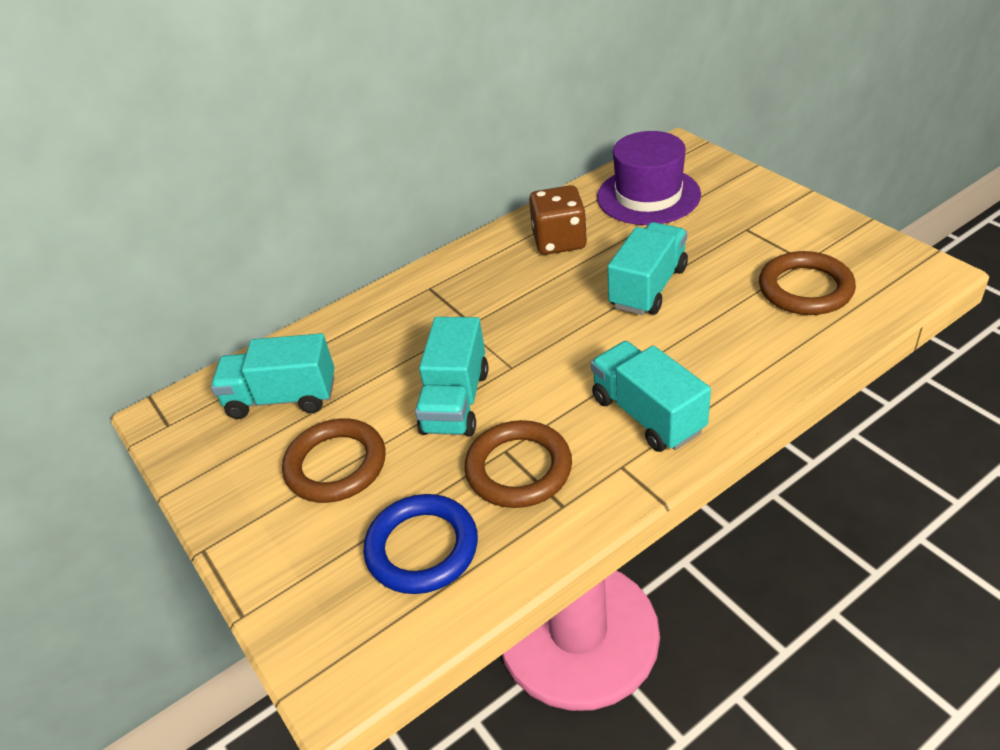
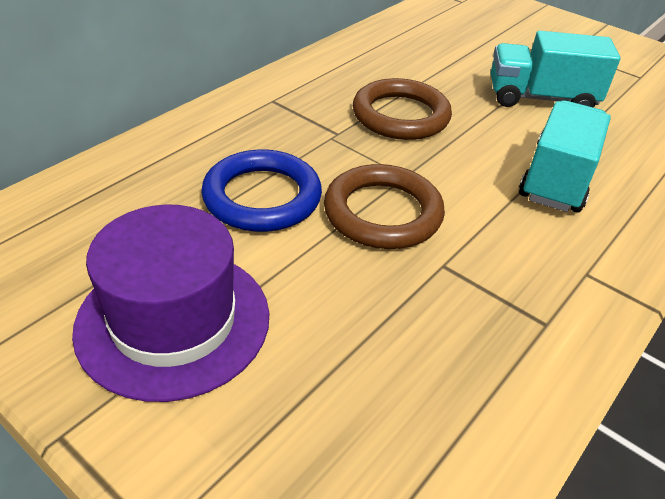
brown dice: 1 -> 0
brown ring: 3 -> 2
turquoise truck: 4 -> 2

